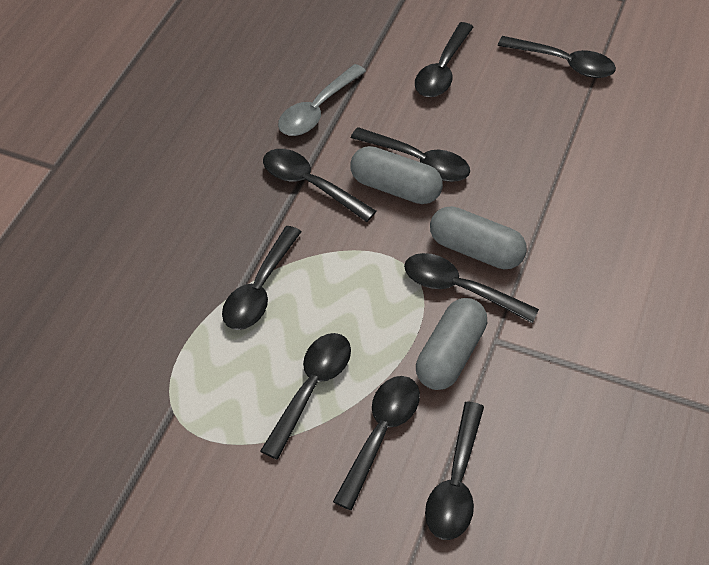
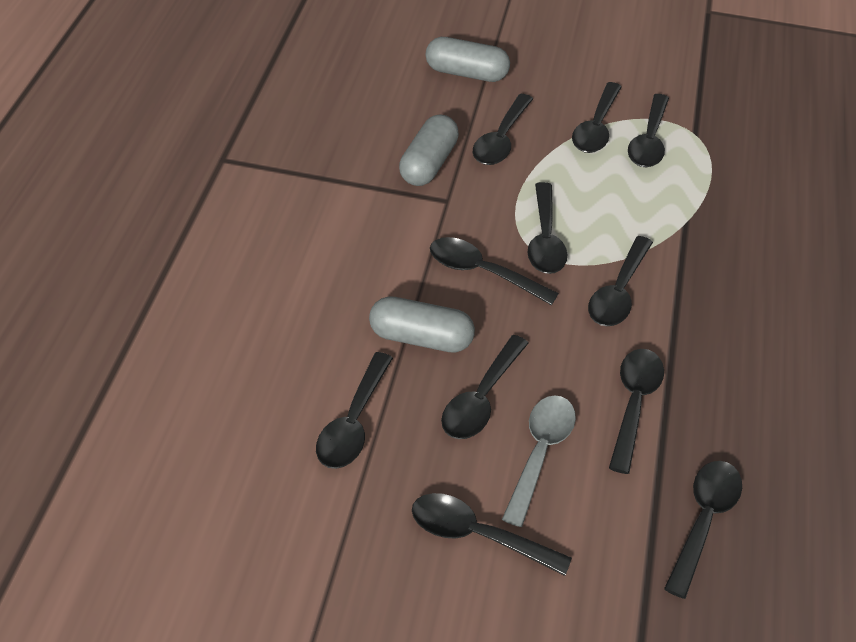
black spoon: 9 -> 11

